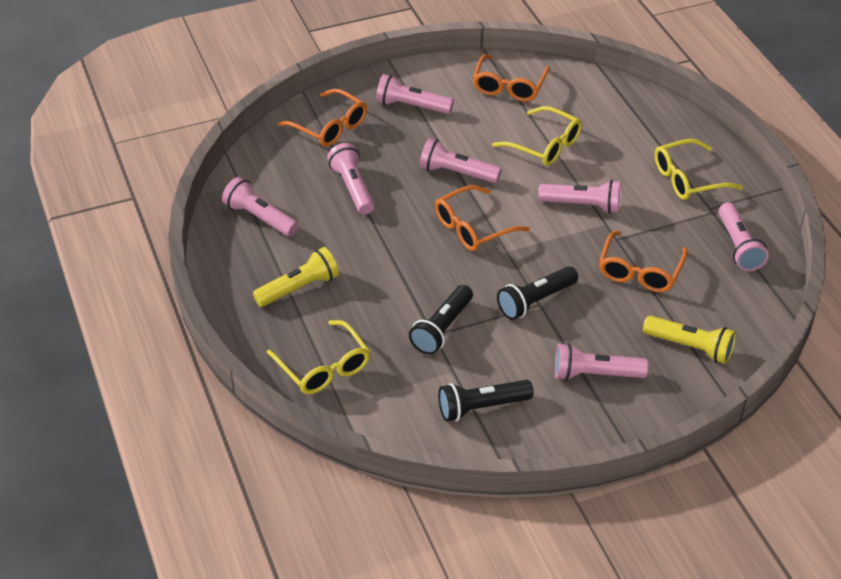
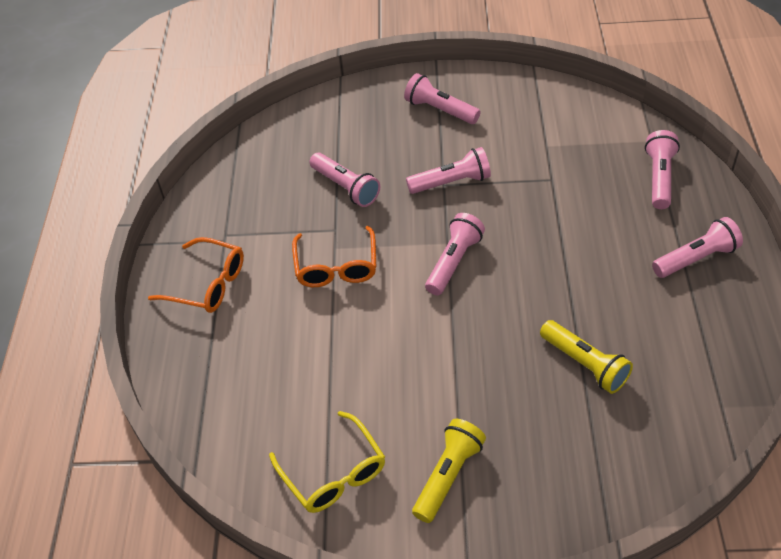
black flashlight: 3 -> 0
orange glasses: 4 -> 2
pink flashlight: 7 -> 6
yellow glasses: 3 -> 1

